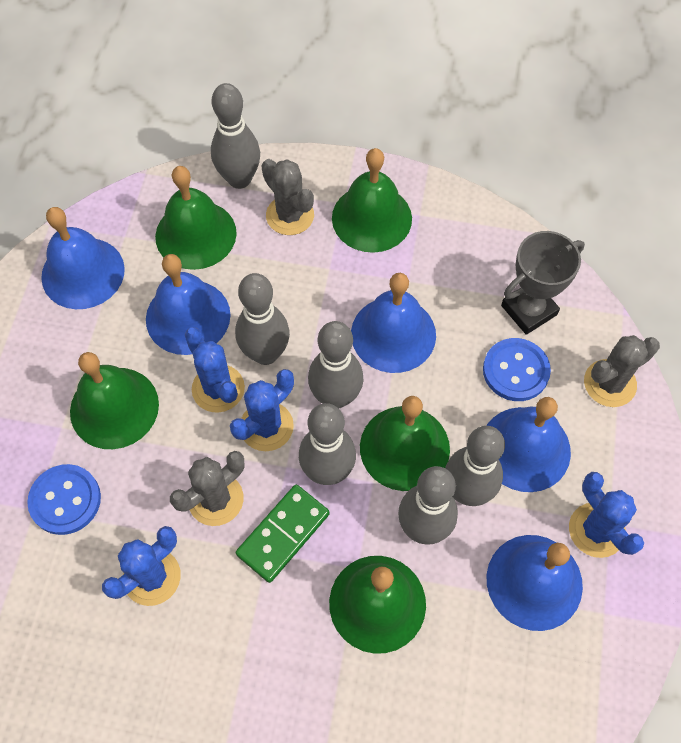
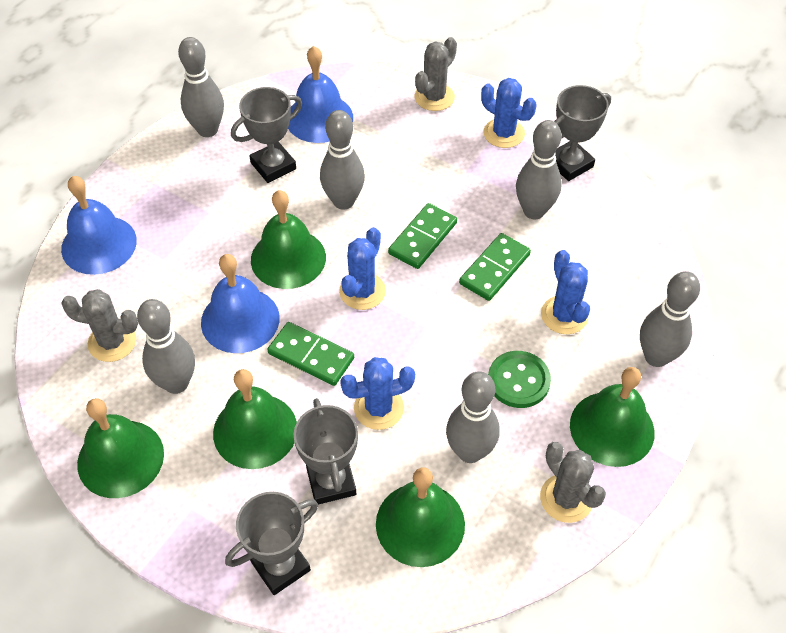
blue bell: 5 -> 3
blue button: 2 -> 0
green button: 0 -> 1
green domino: 1 -> 3
grey trophy: 1 -> 4

